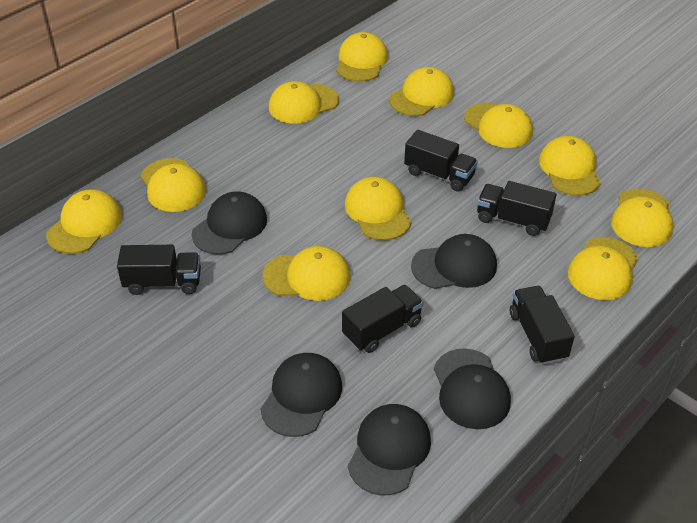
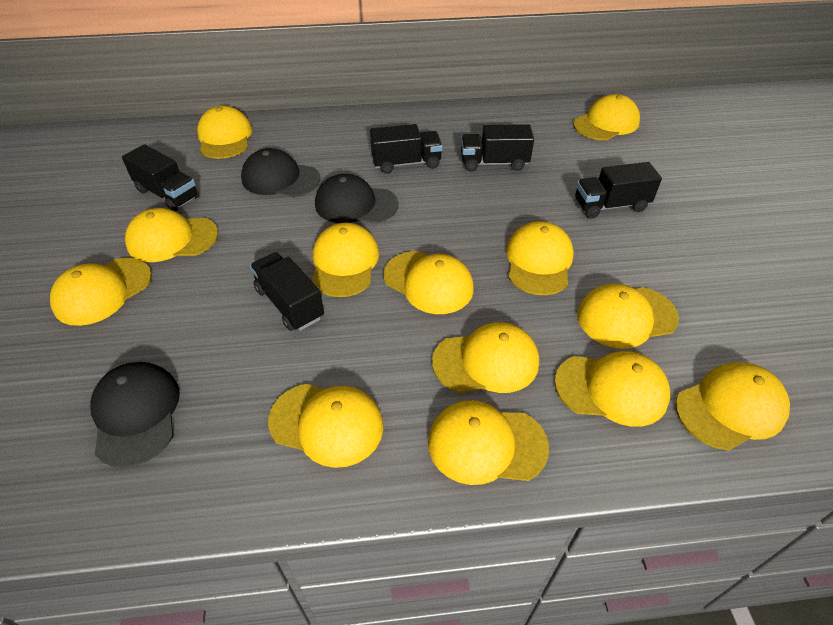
black cap: 5 -> 3
yellow cap: 11 -> 13

